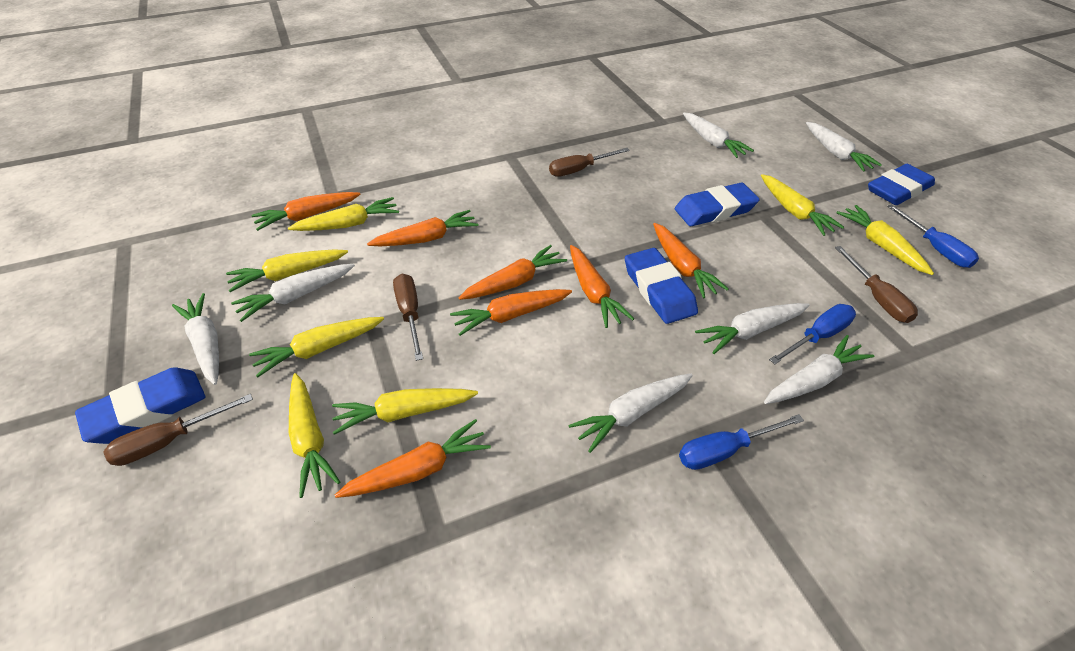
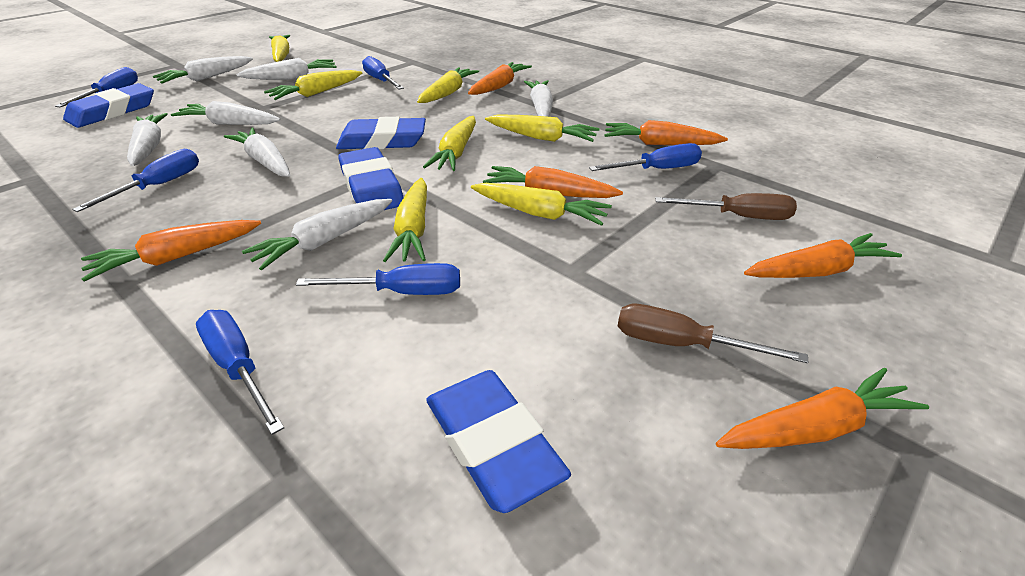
blue screwdriver: 3 -> 6
brown screwdriver: 4 -> 2
orange carrot: 7 -> 6

